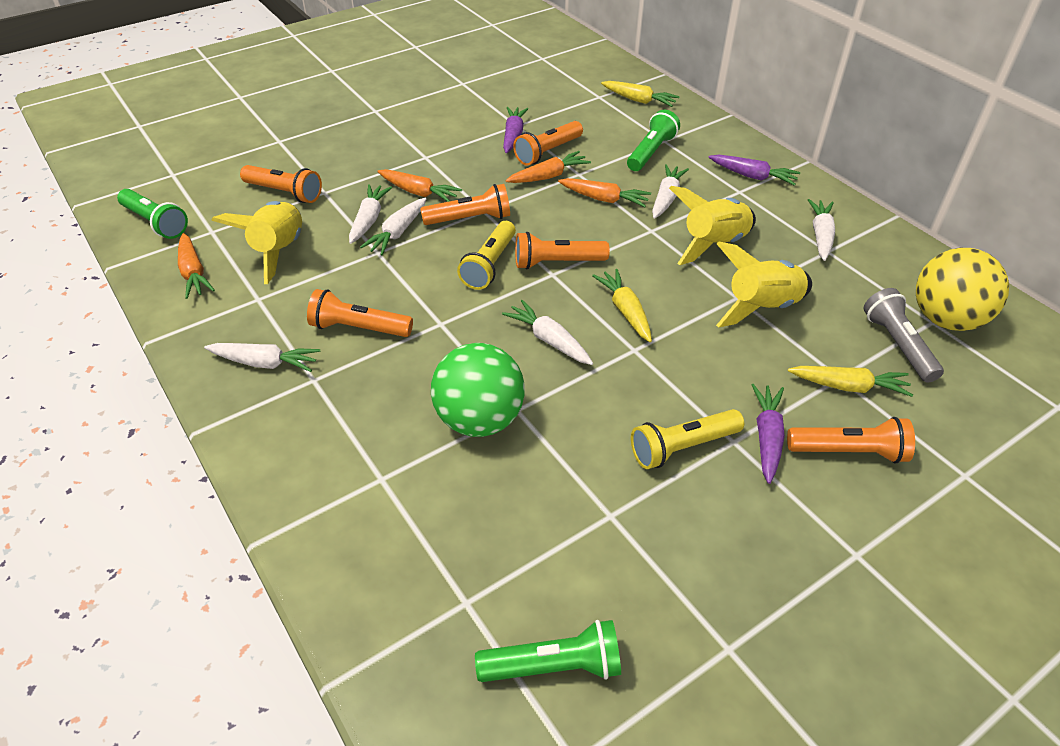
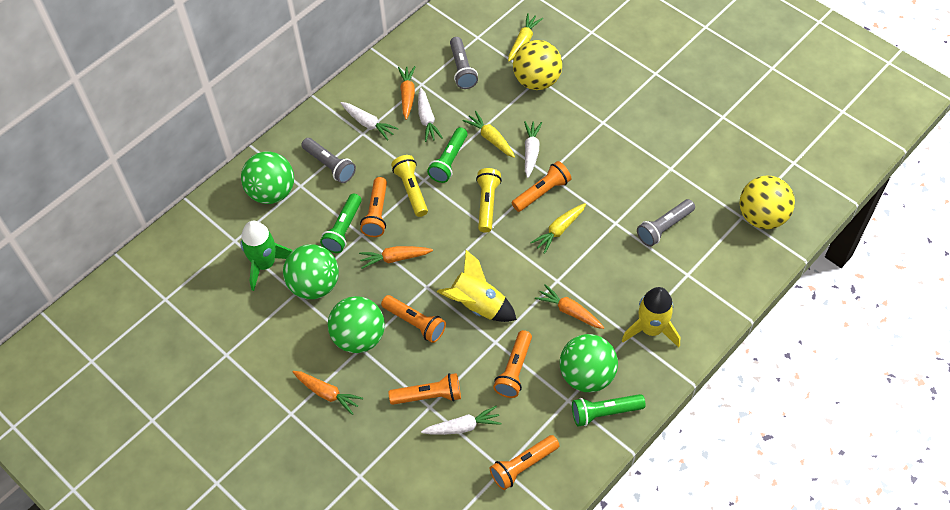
green ball: 1 -> 4
green rocket: 0 -> 1
grey flashlight: 1 -> 3
purple carrot: 3 -> 0
white carrot: 6 -> 4
yellow ball: 1 -> 2
yellow rocket: 3 -> 2

